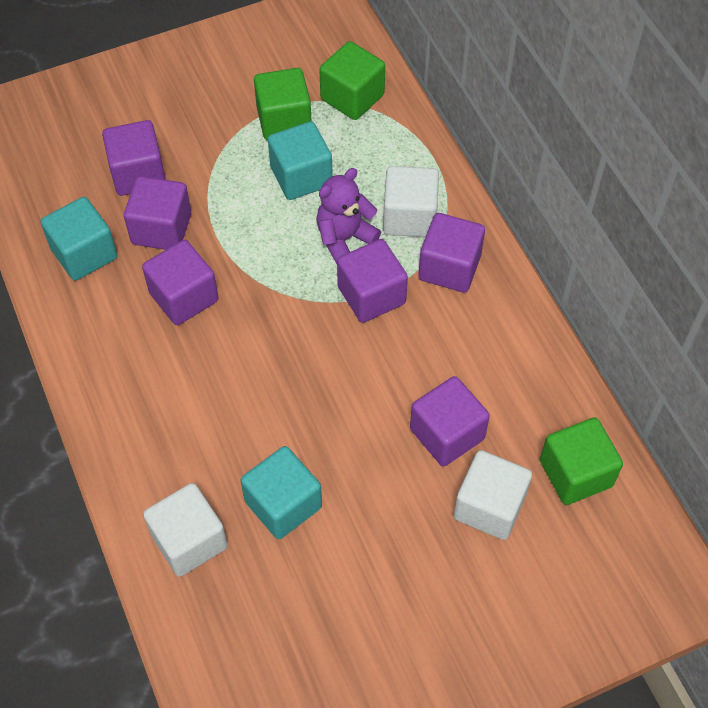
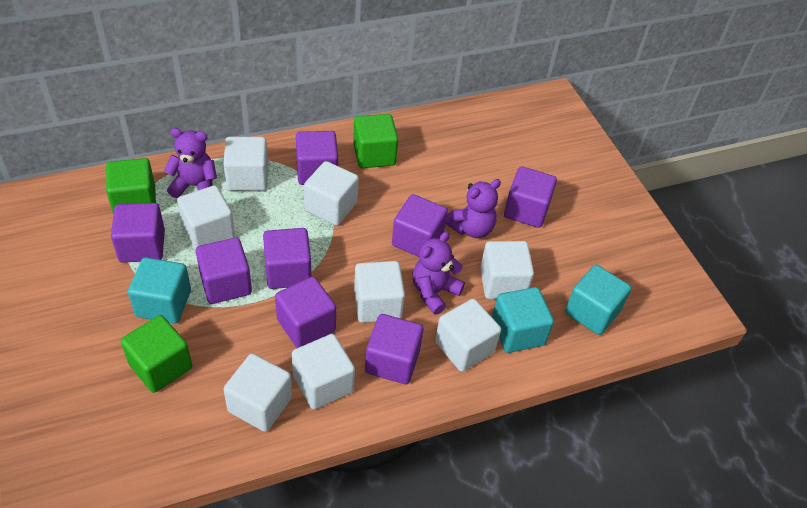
purple cube: 6 -> 8
purple teddy bear: 1 -> 3
white cube: 3 -> 8

